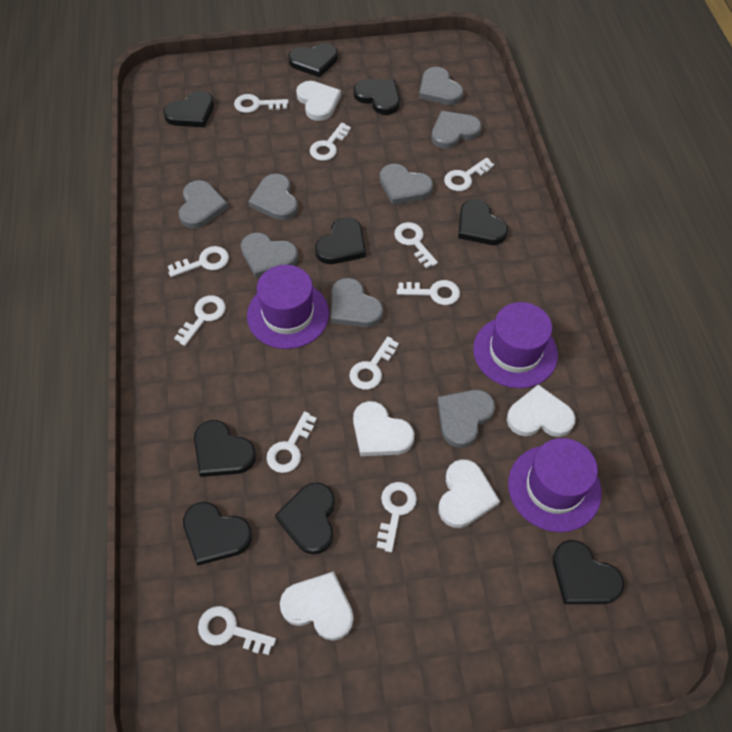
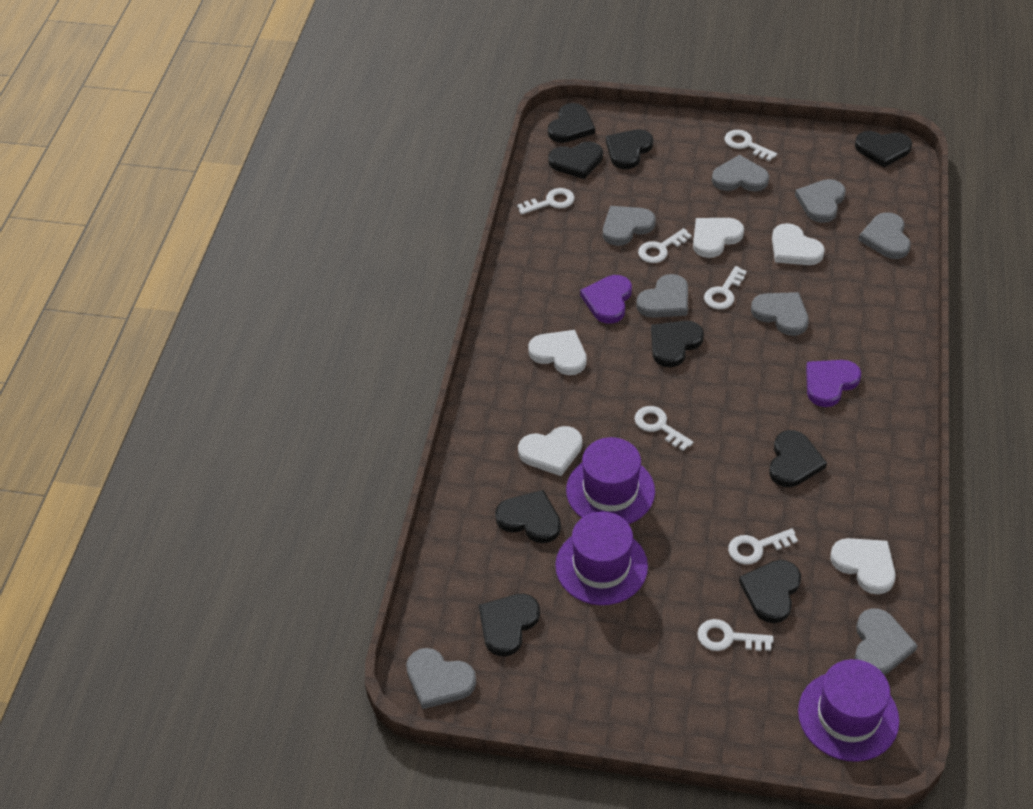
purple heart: 0 -> 2
white key: 11 -> 7

